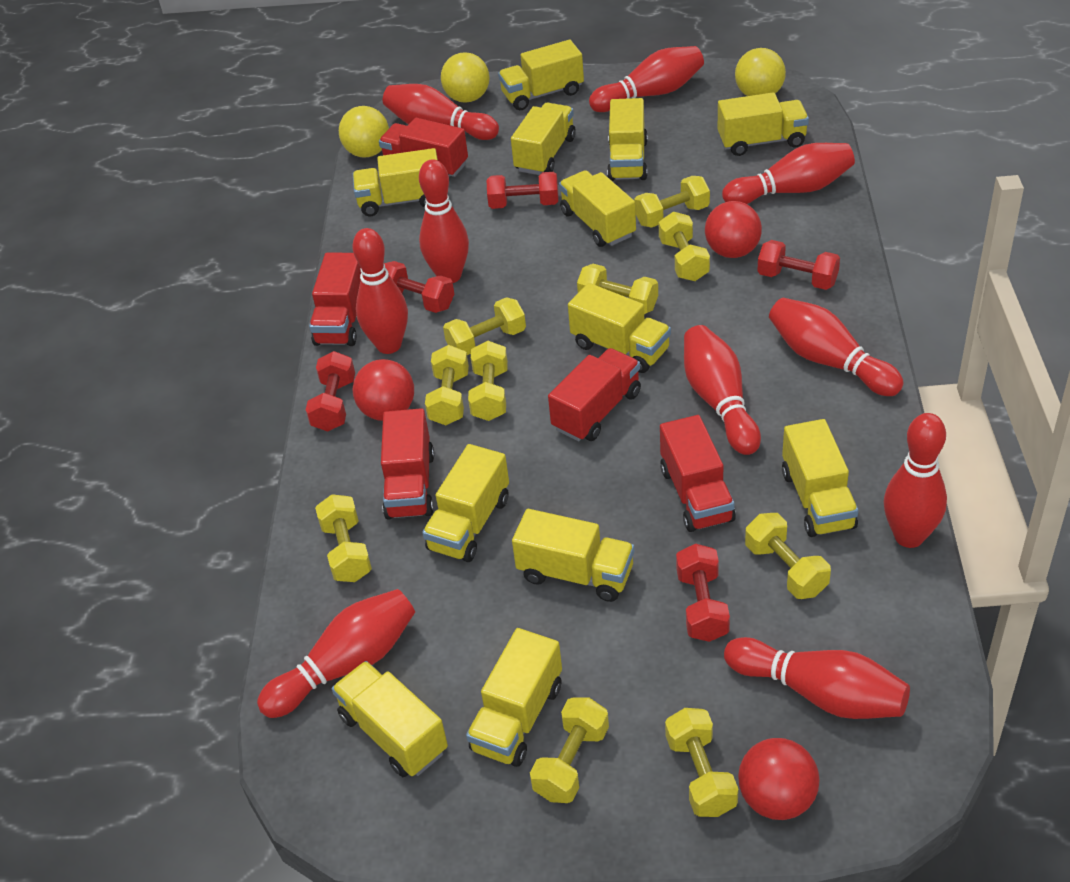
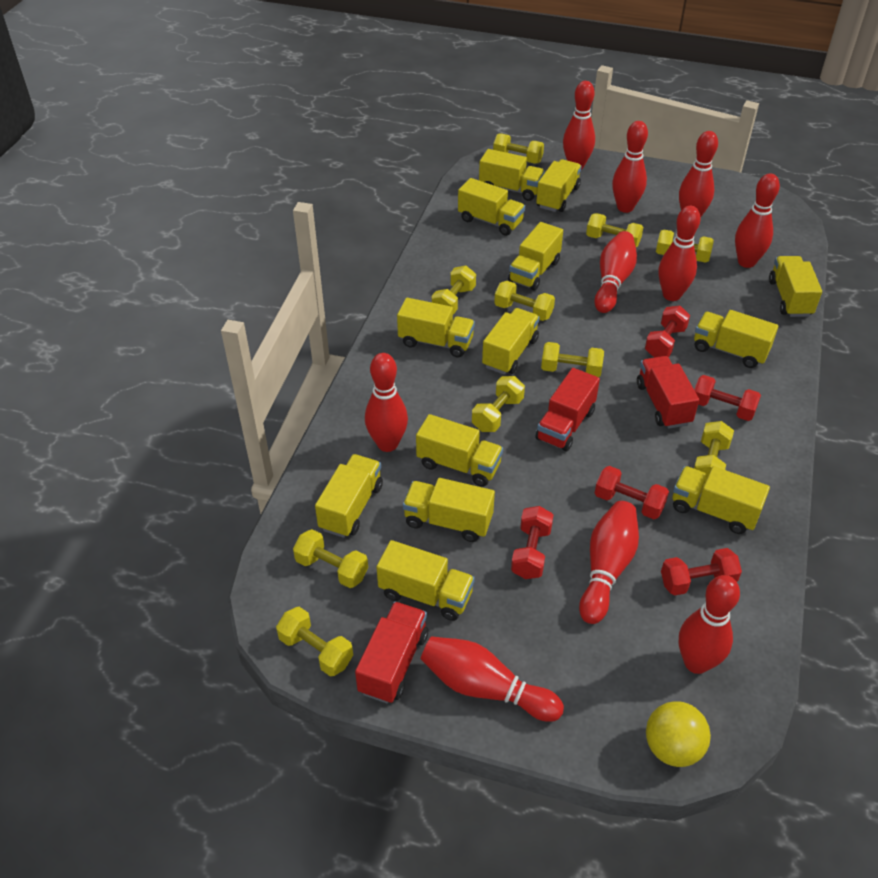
red ball: 3 -> 0
red truck: 5 -> 3
yellow ball: 3 -> 1
yellow truck: 12 -> 13

